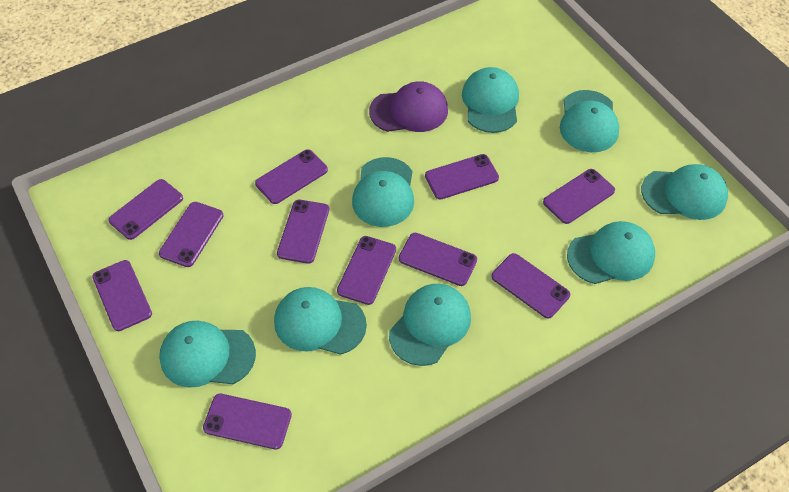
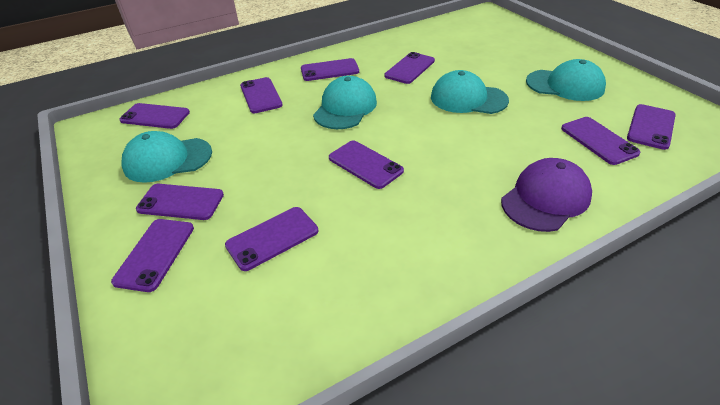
purple phone: 11 -> 10
turquoise cap: 8 -> 4

